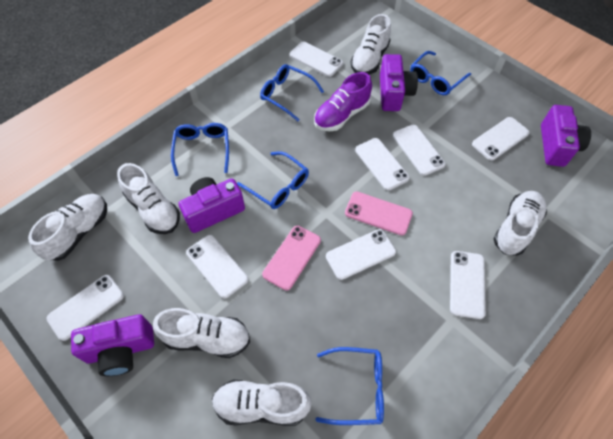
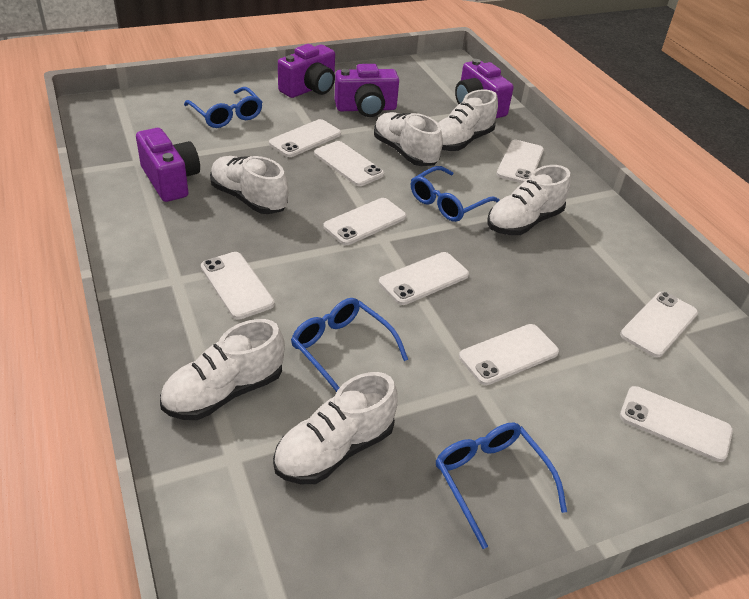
blue glasses: 5 -> 4
pink phone: 2 -> 0
purple shoe: 1 -> 0
white phone: 8 -> 9

